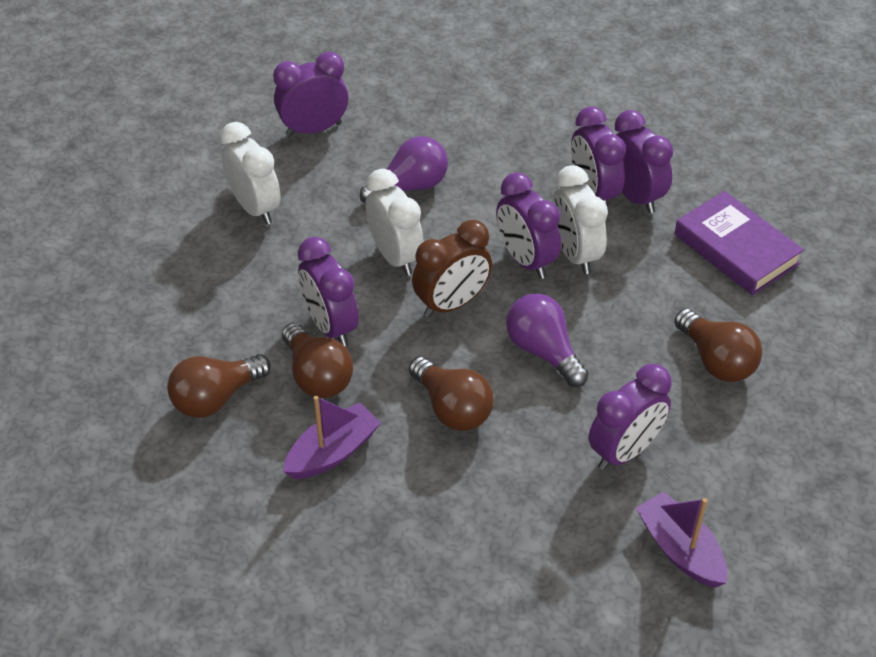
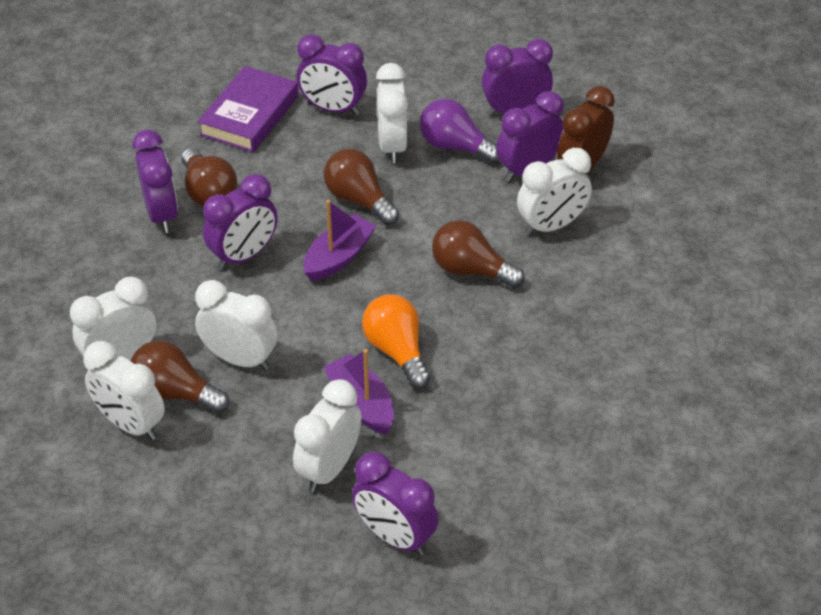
orange light bulb: 0 -> 1
purple light bulb: 2 -> 1
white clock: 3 -> 6

